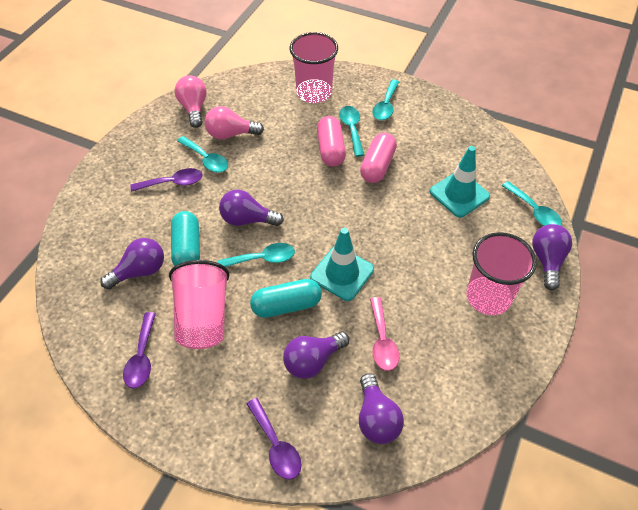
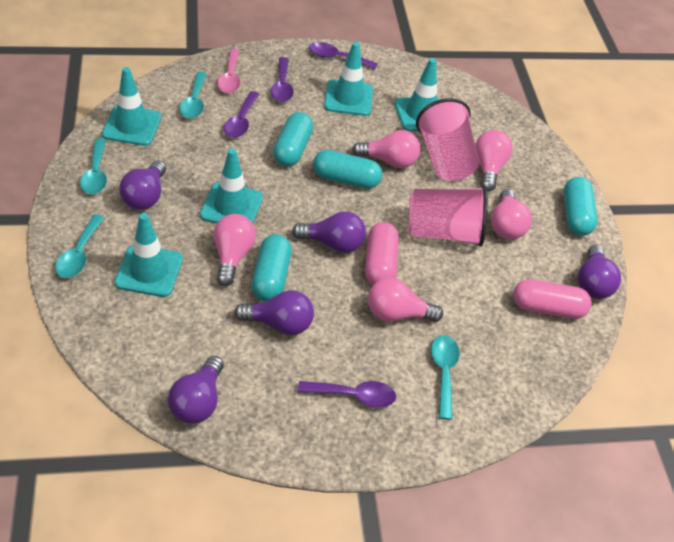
pink cup: 3 -> 2
pink light bulb: 2 -> 5
purple spoon: 3 -> 4
turquoise capsule: 2 -> 4
turquoise spoon: 5 -> 4
turquoise traffic cone: 2 -> 5

